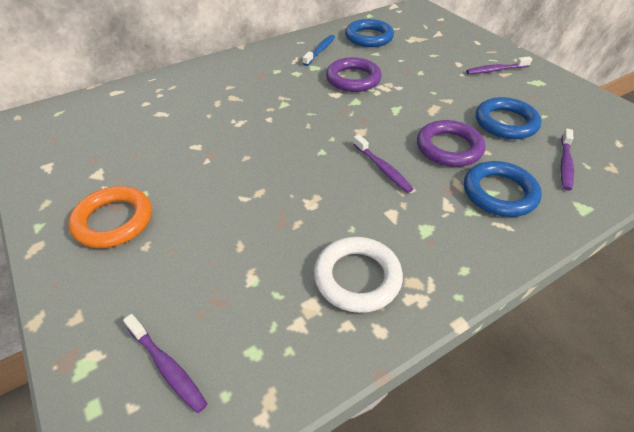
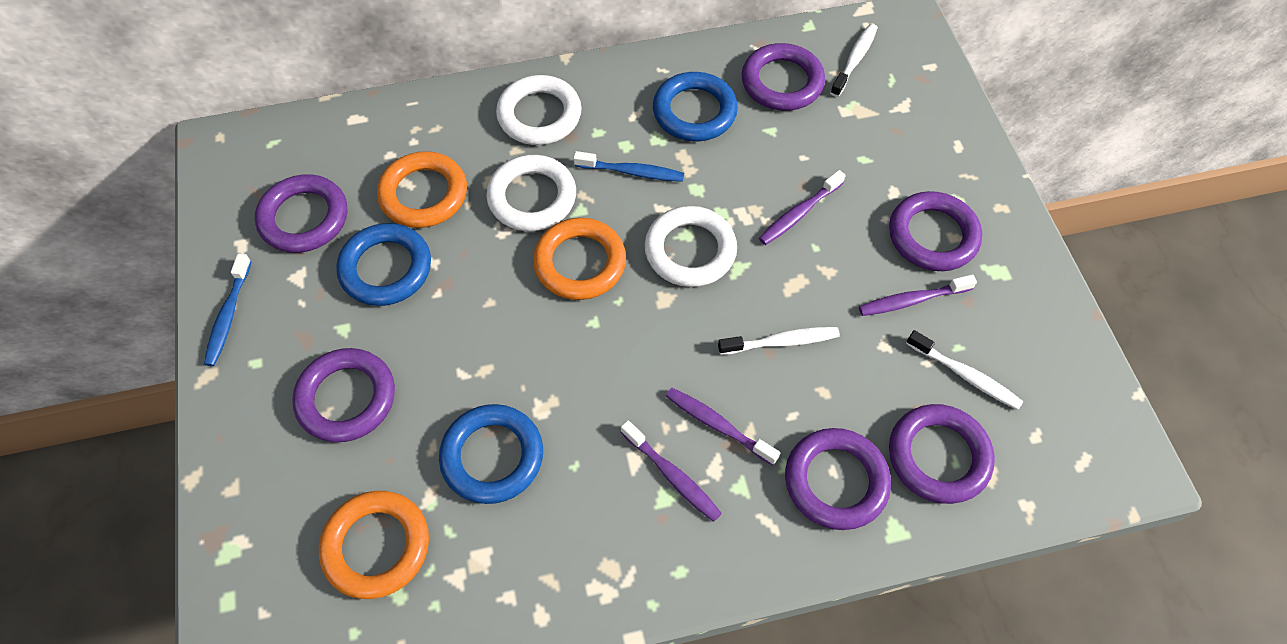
blue toothbrush: 1 -> 2
orange ring: 1 -> 3
purple ring: 2 -> 6
white ring: 1 -> 3
white toothbrush: 0 -> 3

